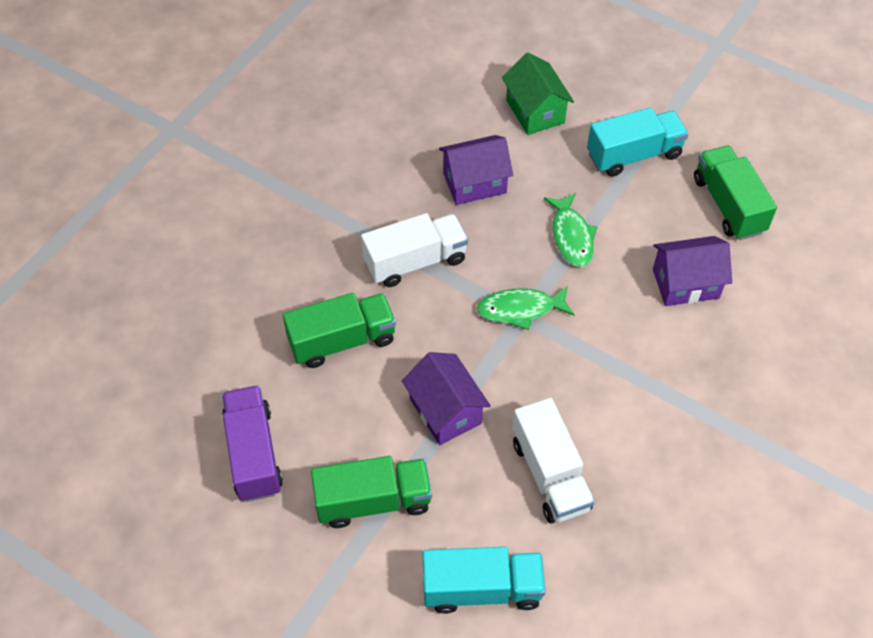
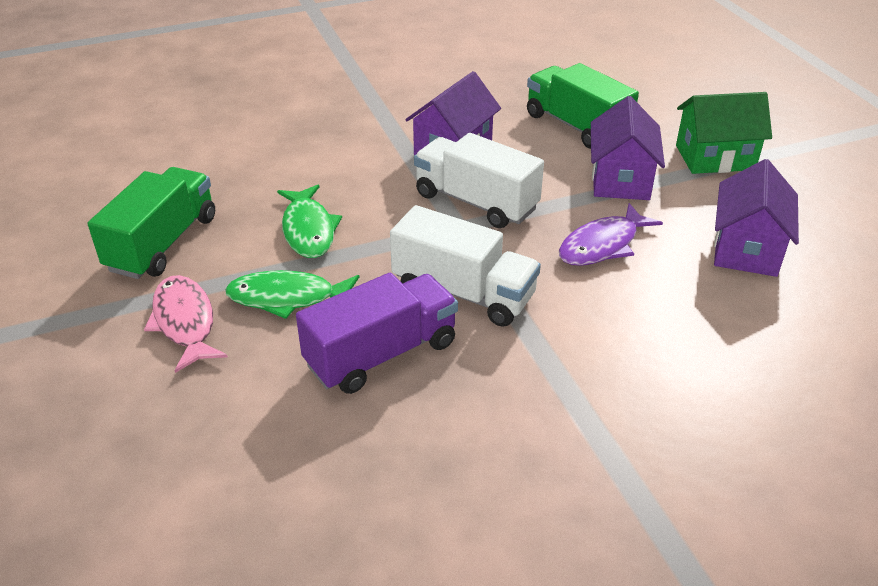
green truck: 3 -> 2
pink fish: 0 -> 1
purple fish: 0 -> 1
turquoise truck: 2 -> 0

